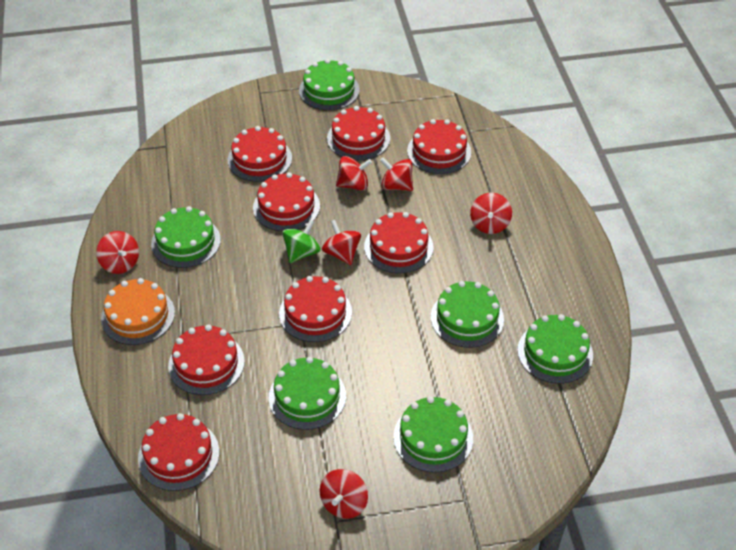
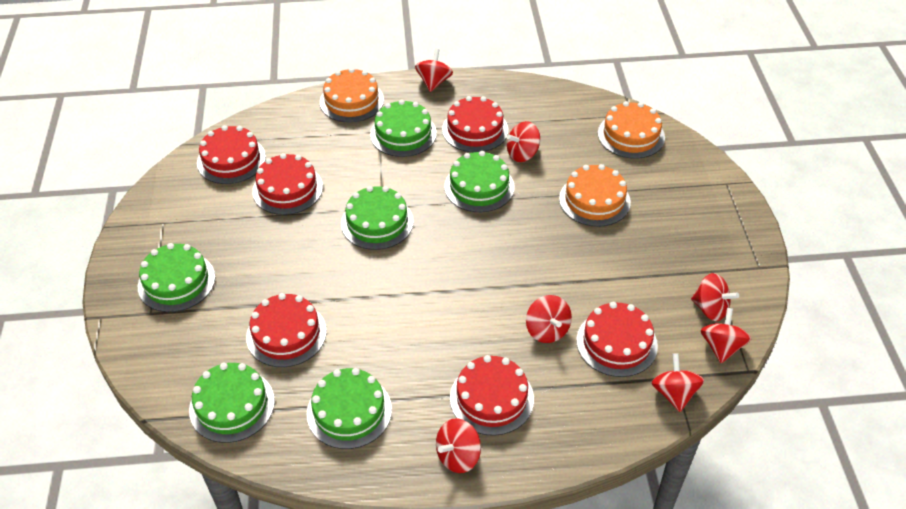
green spinning top: 1 -> 0
orange cake: 1 -> 3
red cake: 8 -> 6
red spinning top: 6 -> 7

